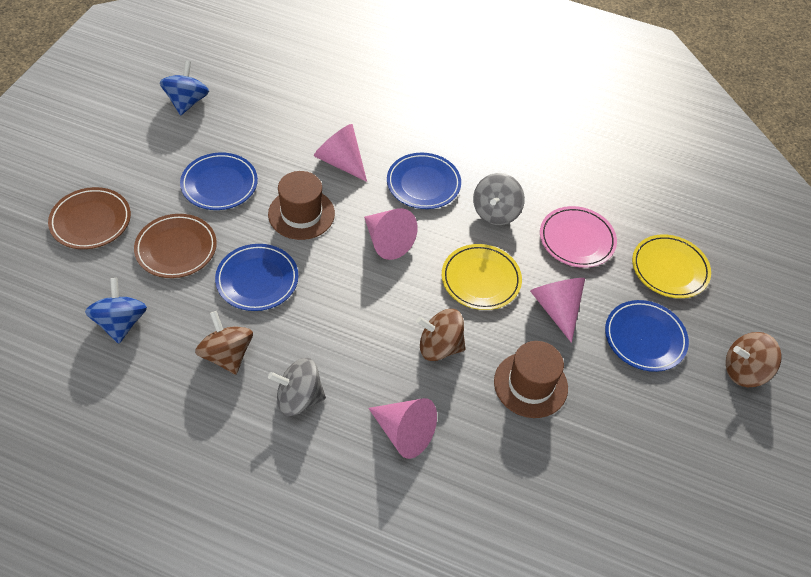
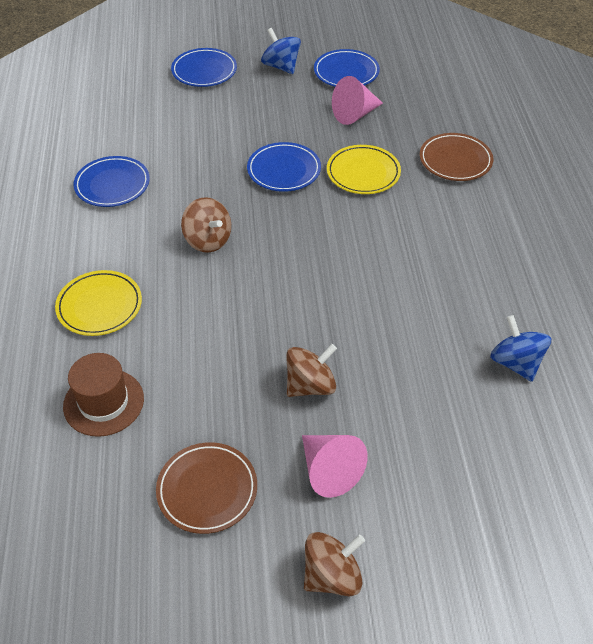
brown hat: 2 -> 1
grey spinning top: 2 -> 0
pink cone: 4 -> 2
pink plate: 1 -> 0

